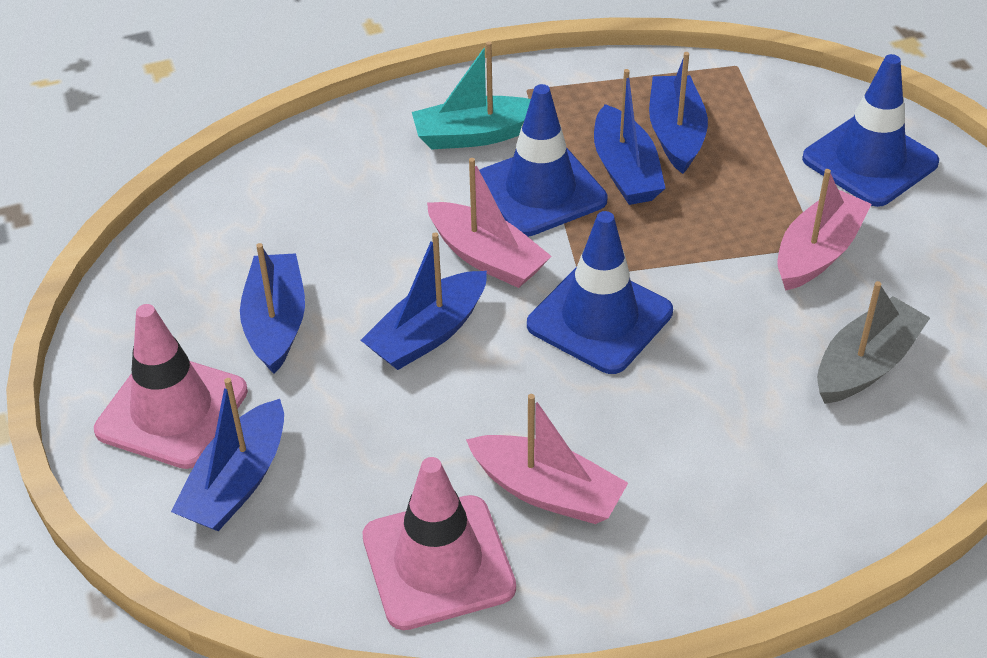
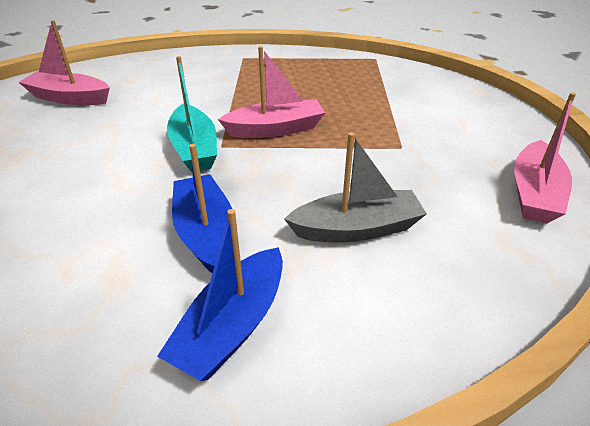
blue boat: 5 -> 2
blue traffic cone: 3 -> 0
pink traffic cone: 2 -> 0

